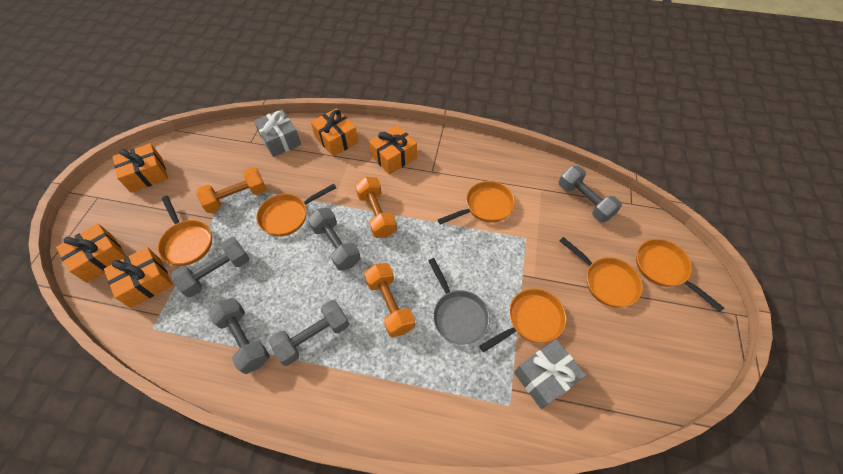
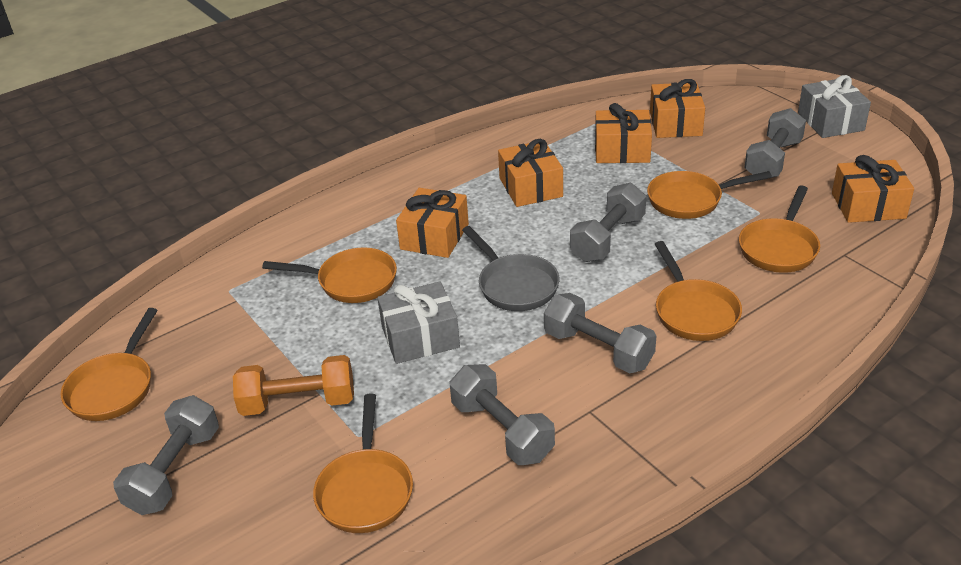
orange dumbbell: 3 -> 1

